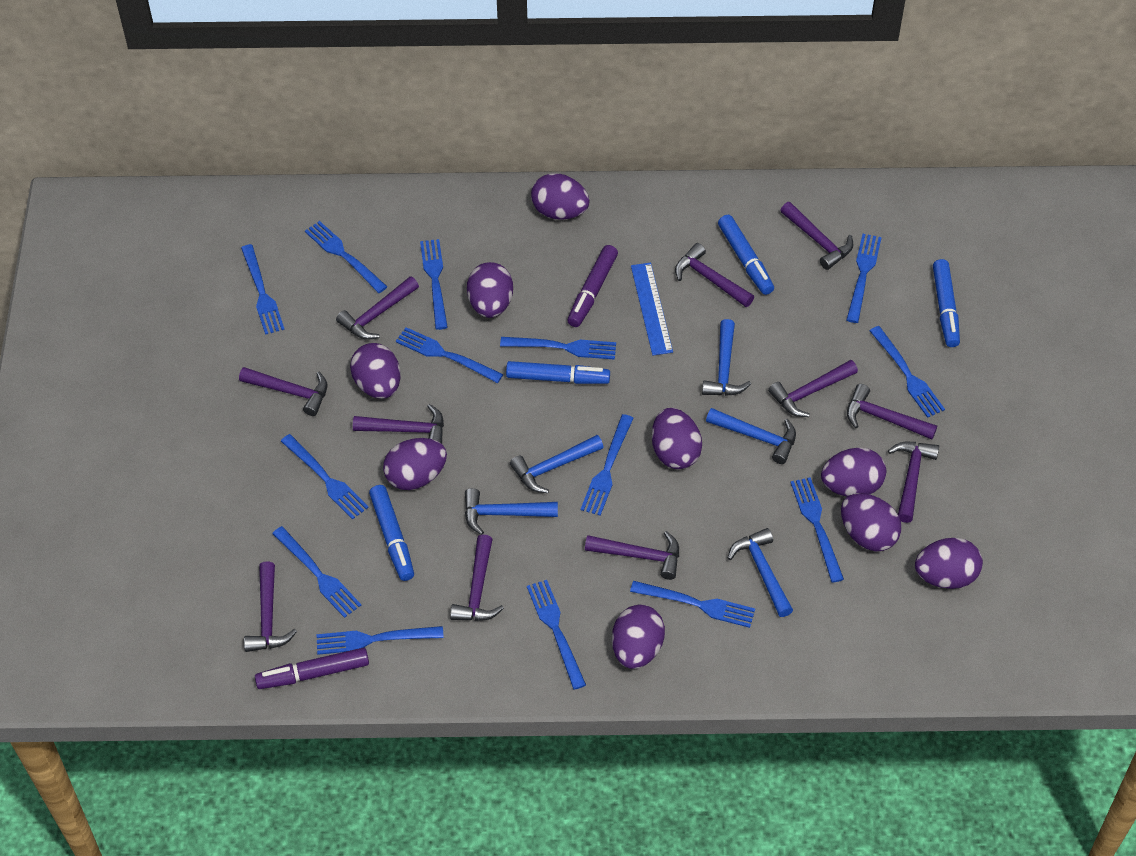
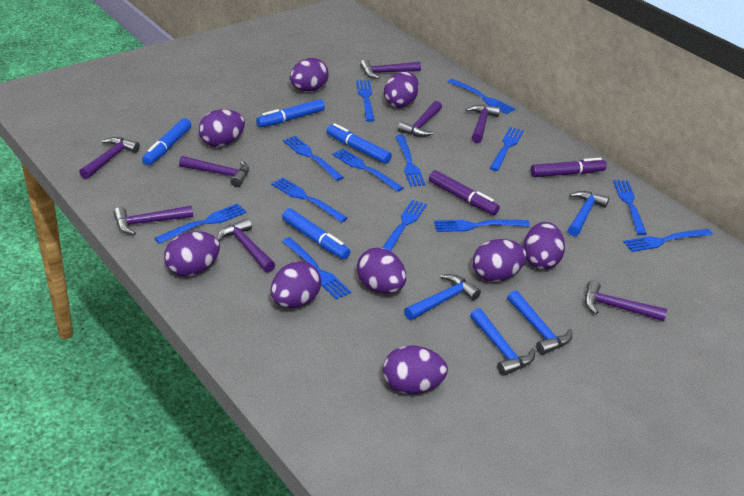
blue fork: 14 -> 13
blue hammer: 5 -> 4
blue ruler: 1 -> 0
purple hammer: 11 -> 8

